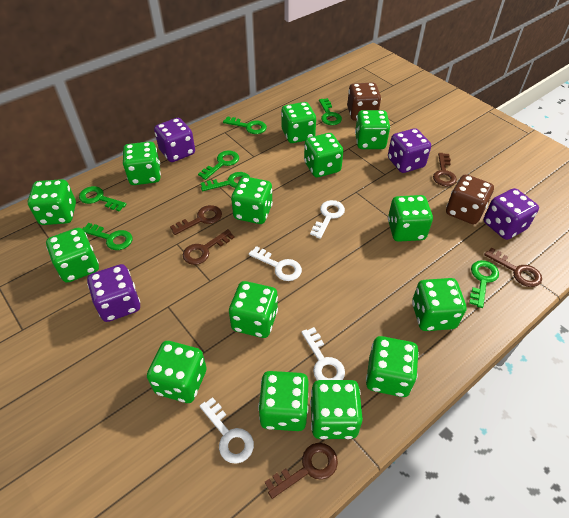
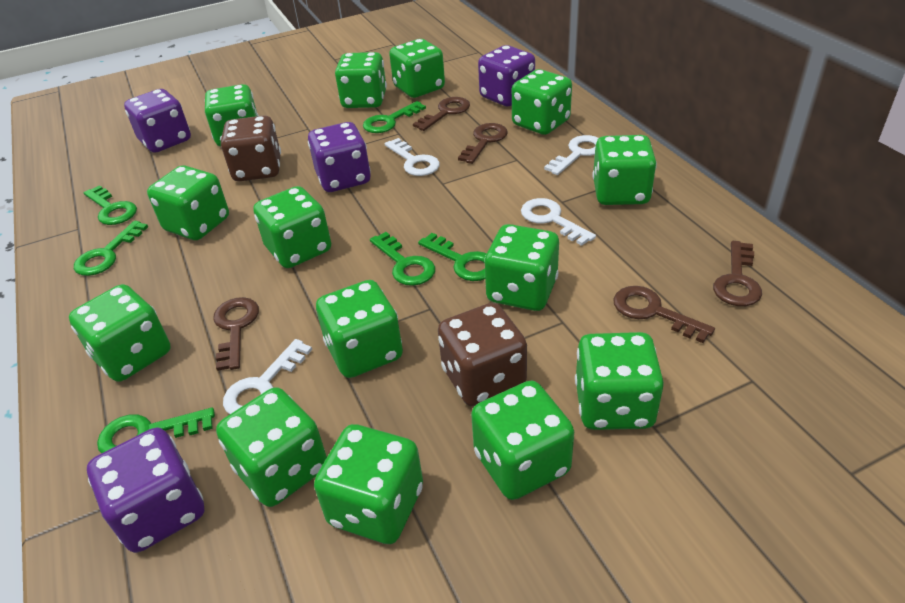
green key: 7 -> 6

